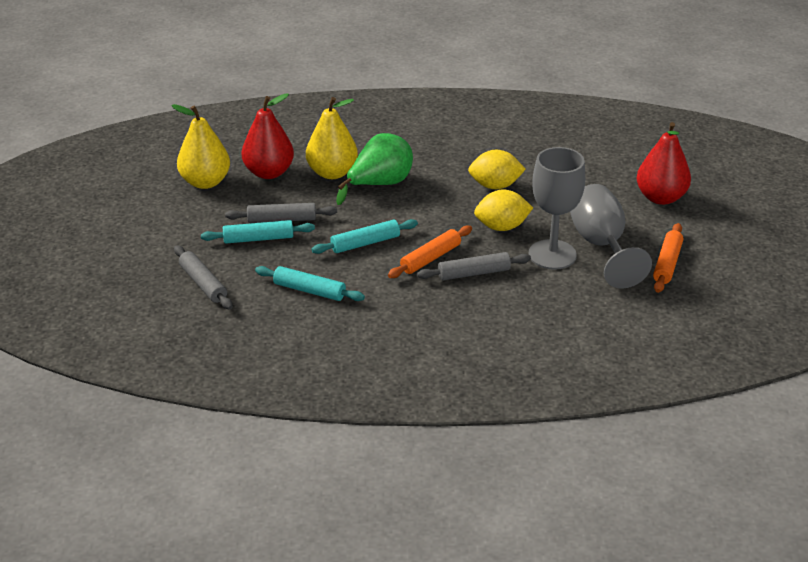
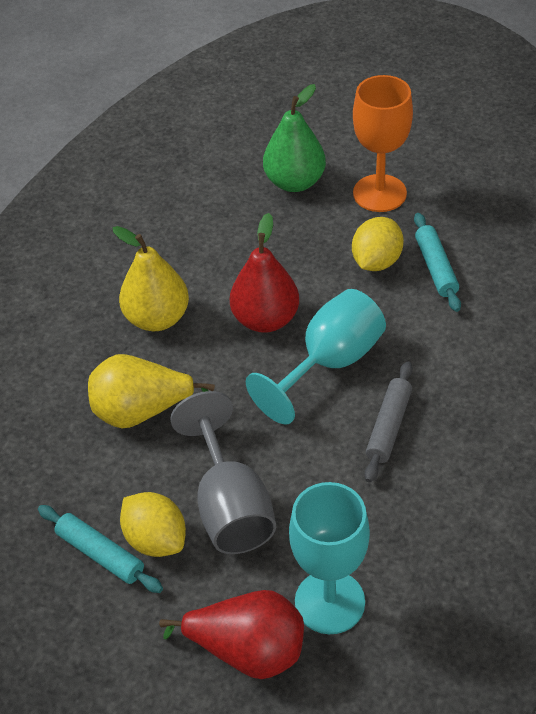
grey goblet: 2 -> 1
grey rolling pin: 3 -> 1
orange goblet: 0 -> 1
orange rolling pin: 2 -> 0
turquoise goblet: 0 -> 2
turquoise rolling pin: 3 -> 2

